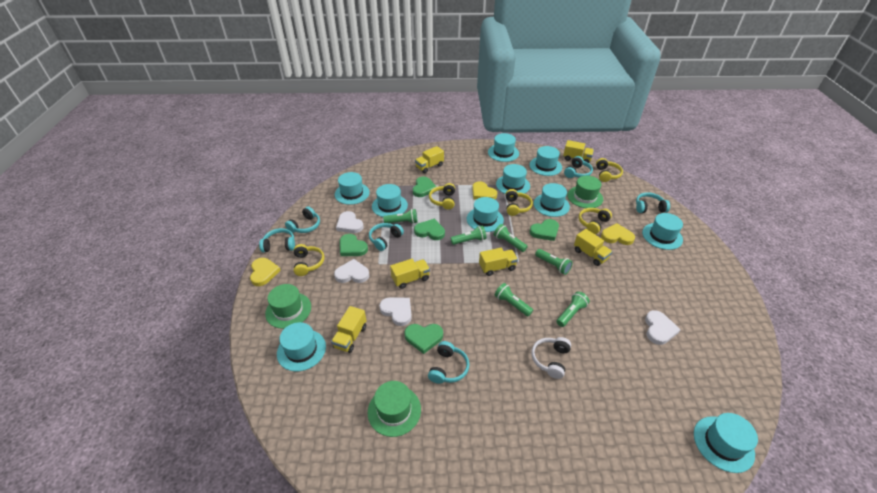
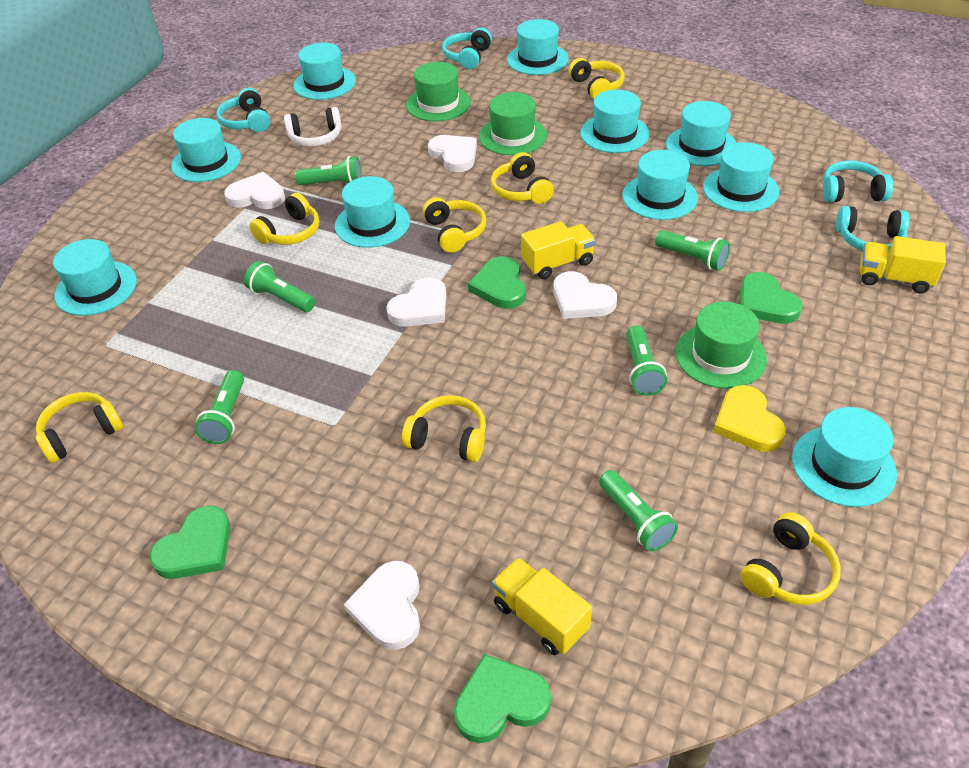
green heart: 5 -> 4
turquoise headphones: 6 -> 4
white heart: 4 -> 5
yellow headphones: 5 -> 7
yellow heart: 3 -> 1
yellow truck: 6 -> 3

